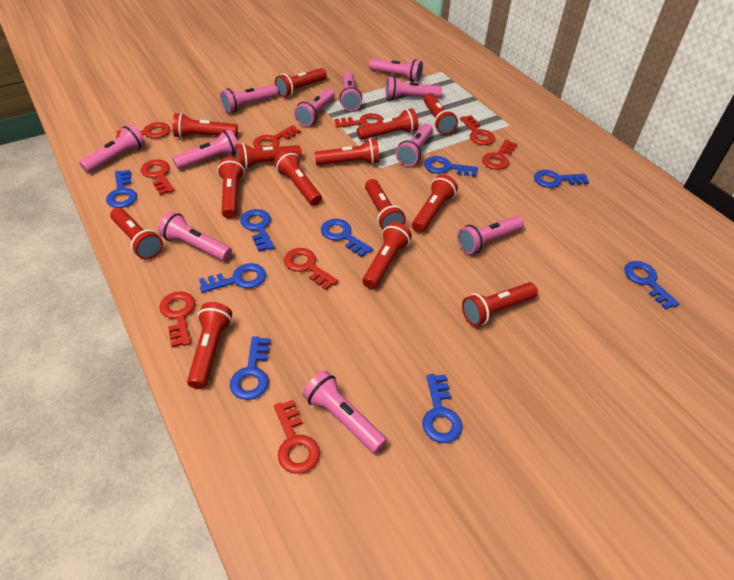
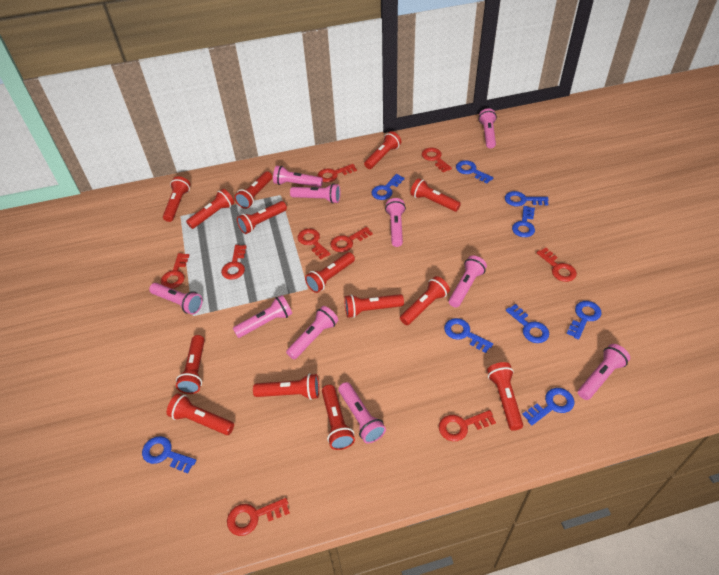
pink flashlight: 11 -> 10

